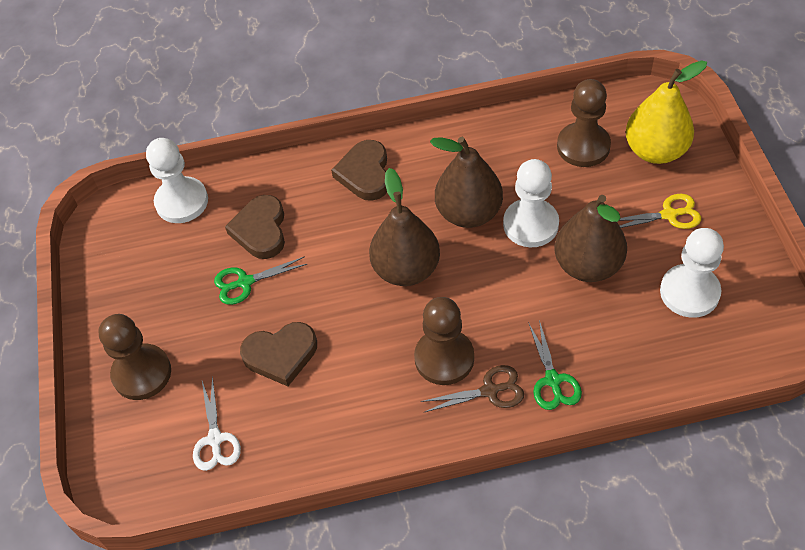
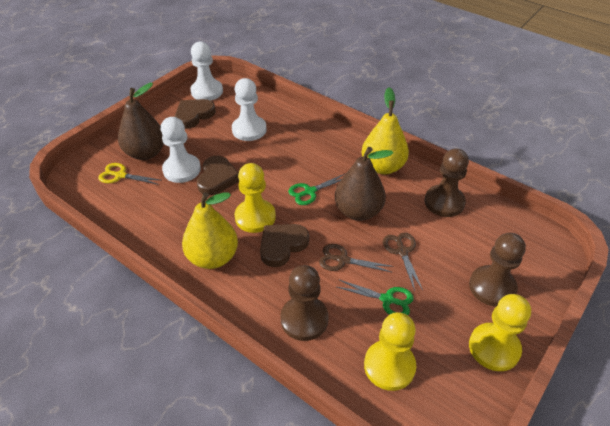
brown pear: 3 -> 2
brown scissors: 1 -> 2
white scissors: 1 -> 0
yellow pawn: 0 -> 3
yellow pear: 1 -> 2

